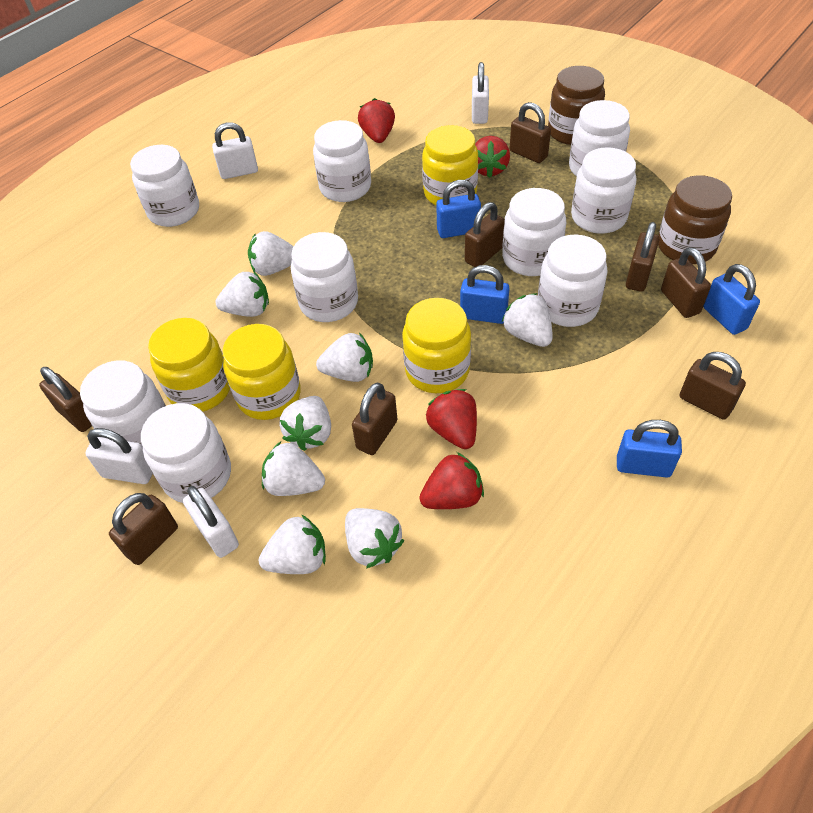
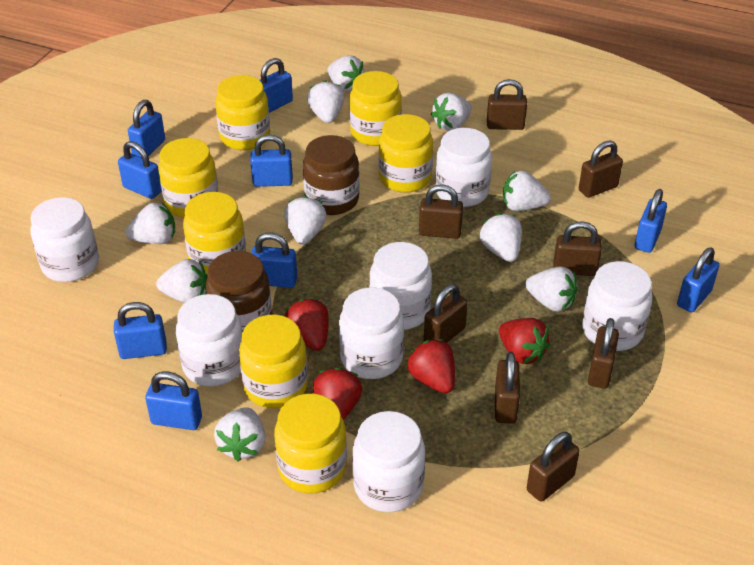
blue padlock: 4 -> 9
white jar: 9 -> 7
white padlock: 4 -> 0
white strawberry: 8 -> 10
yellow jar: 4 -> 7

